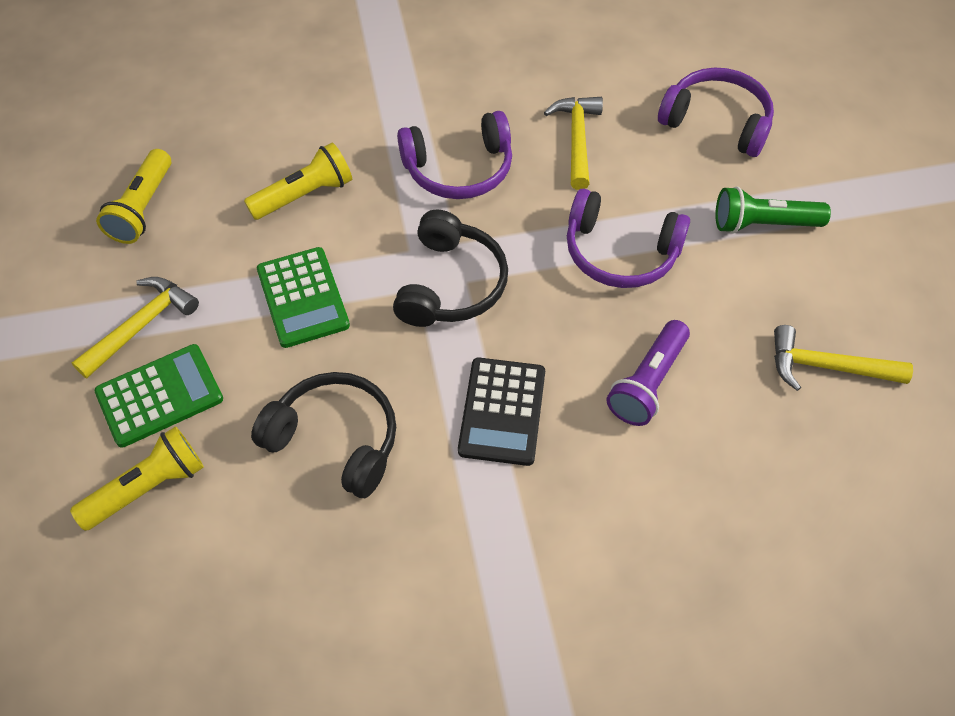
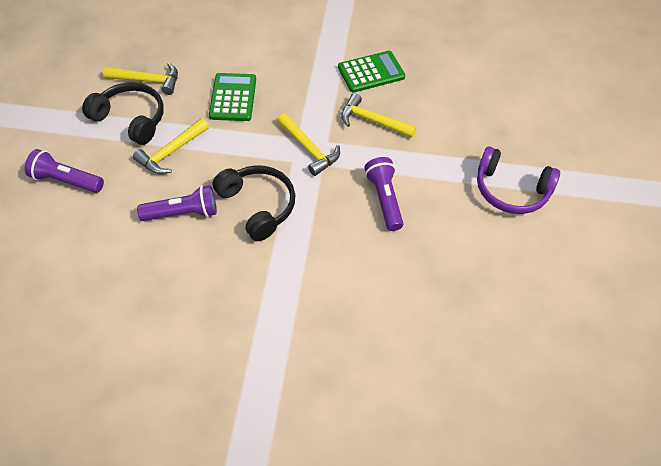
black calculator: 1 -> 0
green flashlight: 1 -> 0
purple flashlight: 1 -> 3
purple headphones: 3 -> 1
yellow flashlight: 3 -> 0
yellow hammer: 3 -> 4

